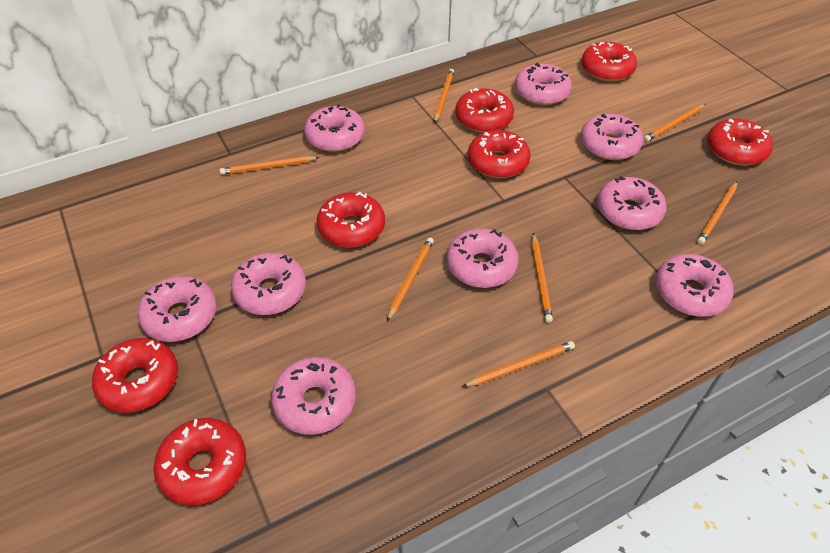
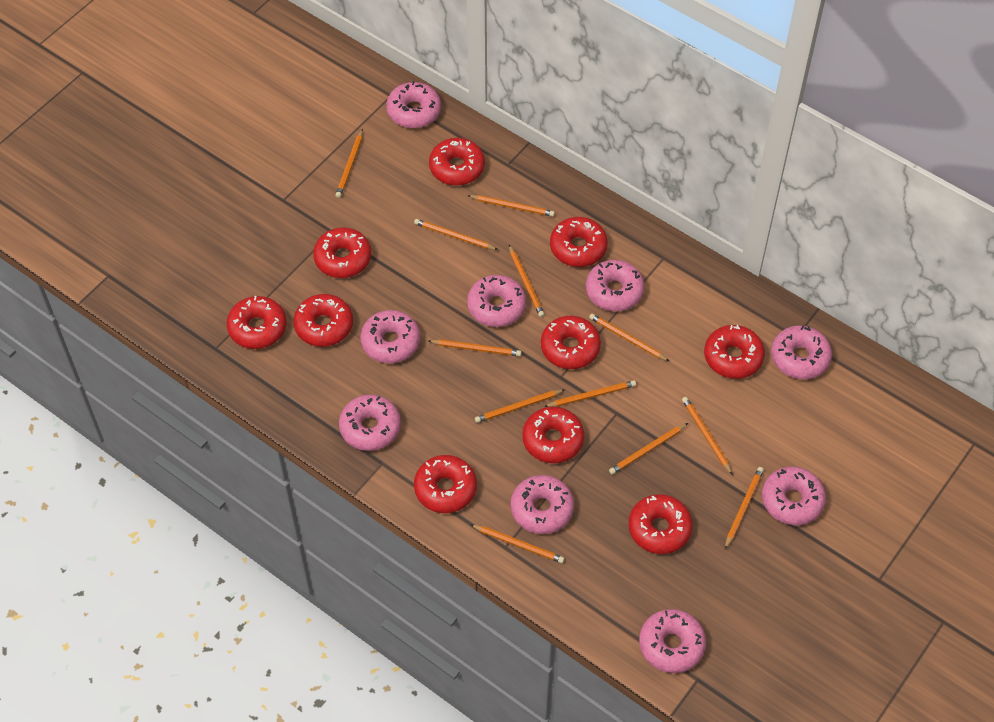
orange pencil: 7 -> 12
red donut: 7 -> 10

